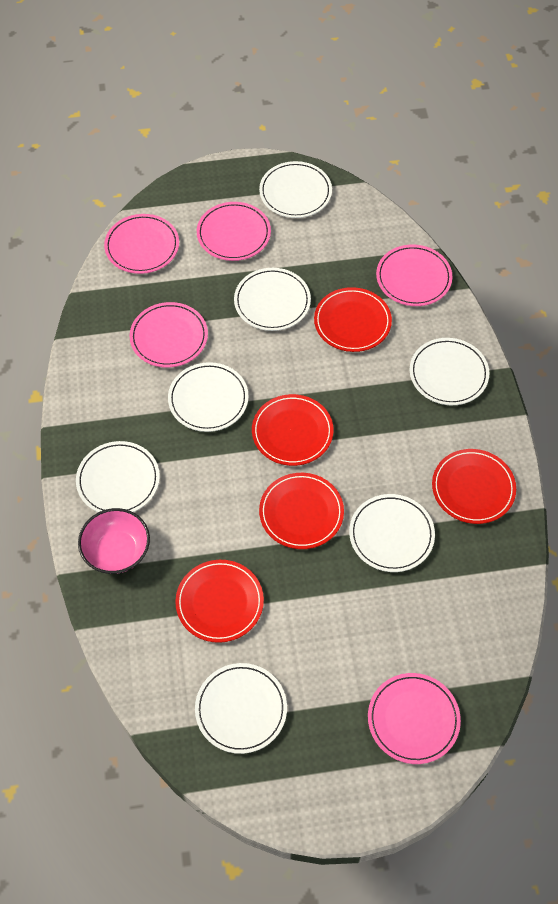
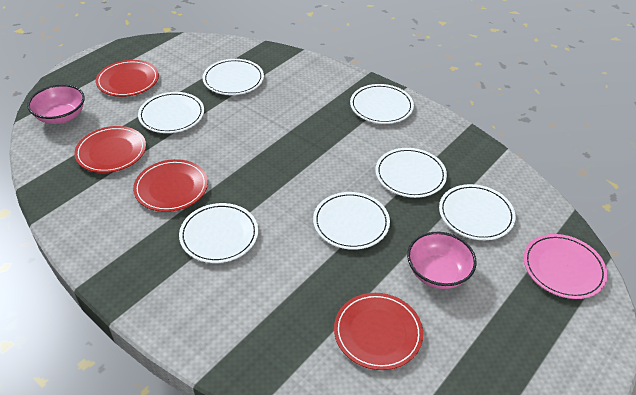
pink bowl: 1 -> 2
pink plate: 5 -> 1
red plate: 5 -> 4

